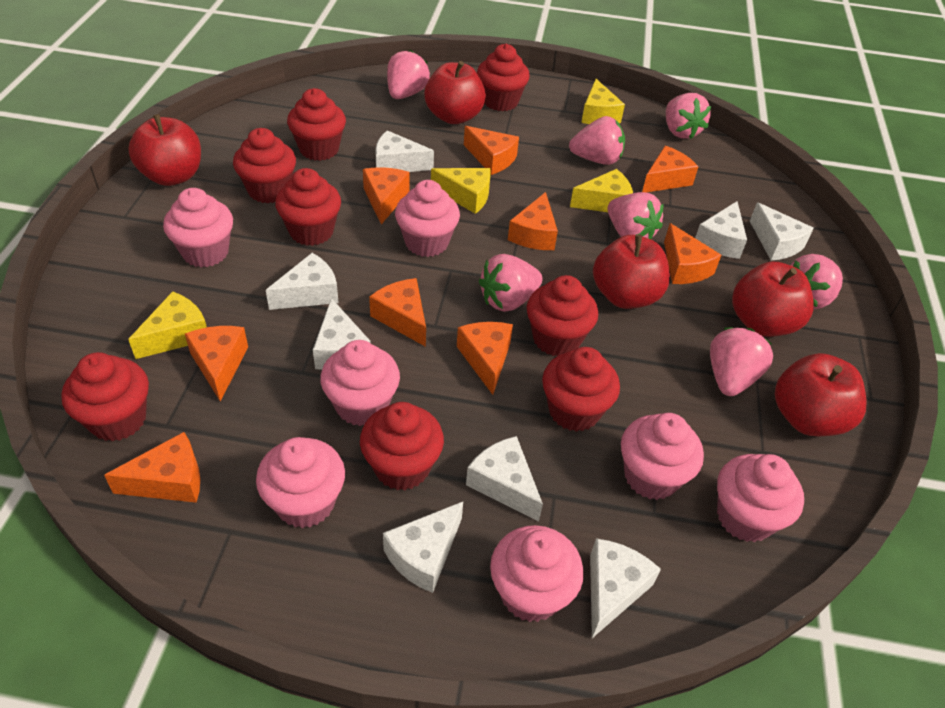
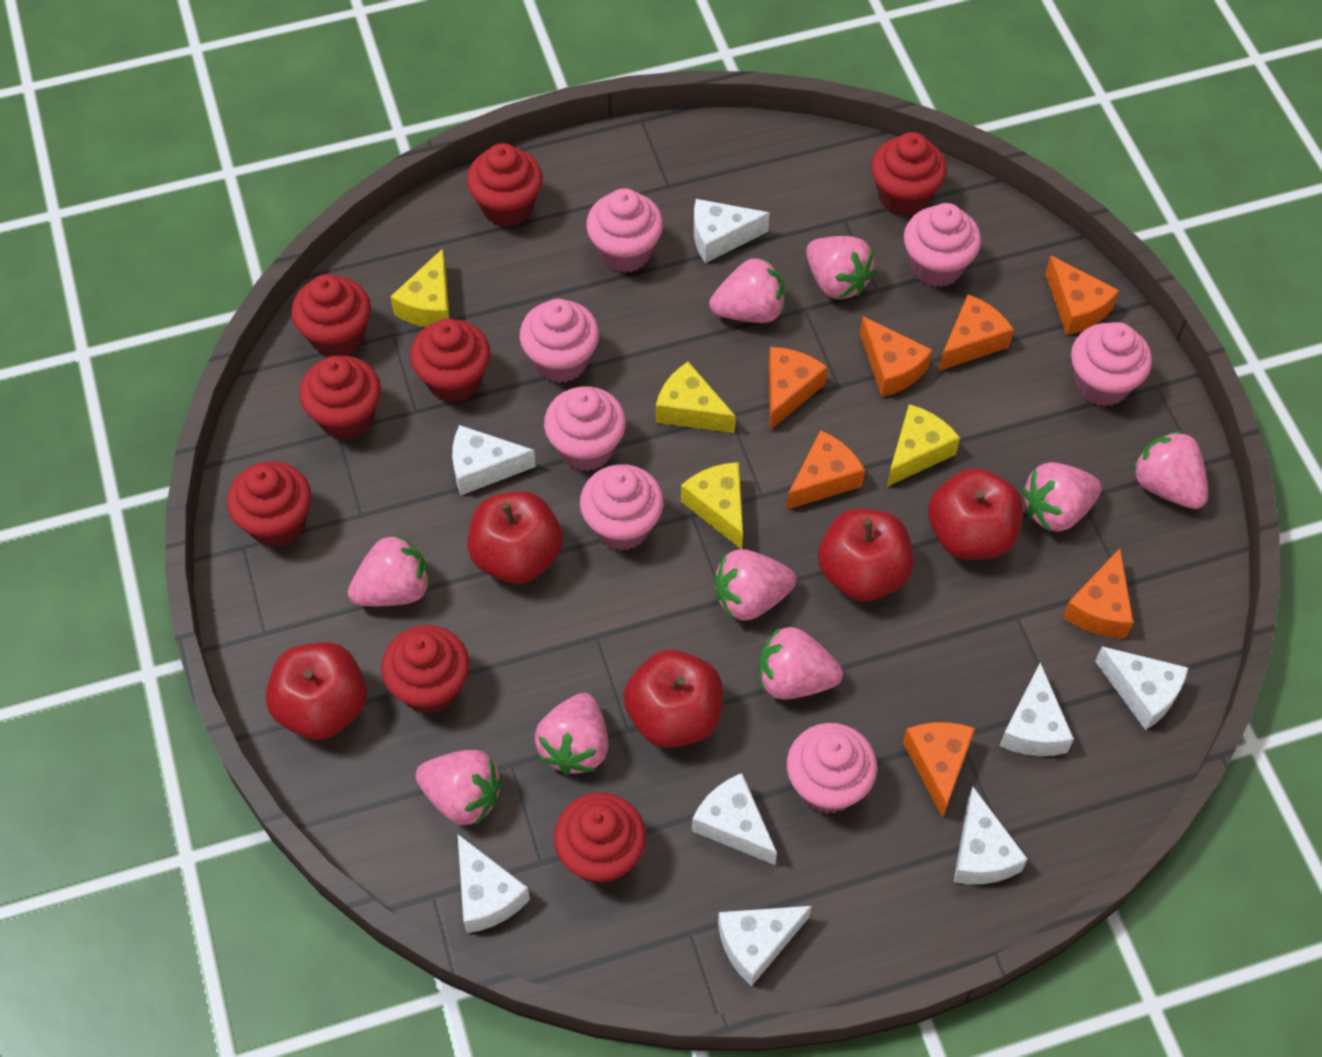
orange cheese: 9 -> 7
pink strawberry: 7 -> 9

